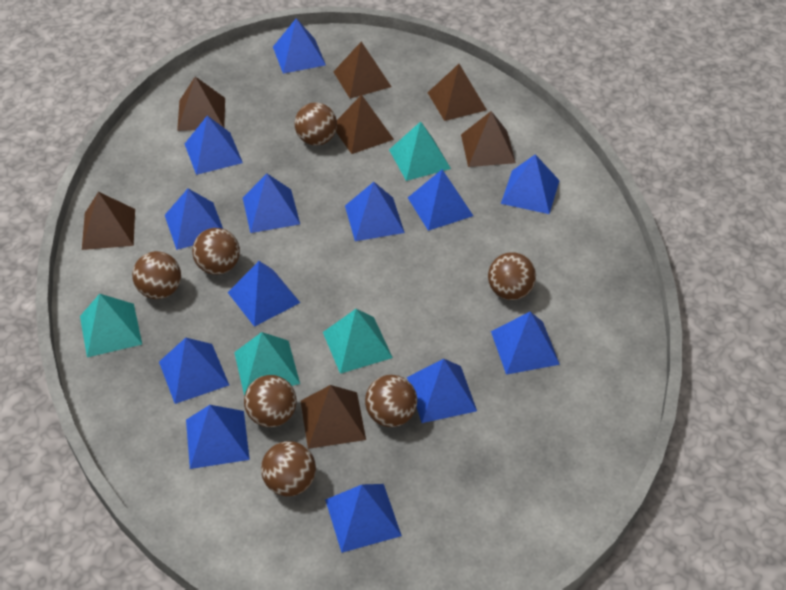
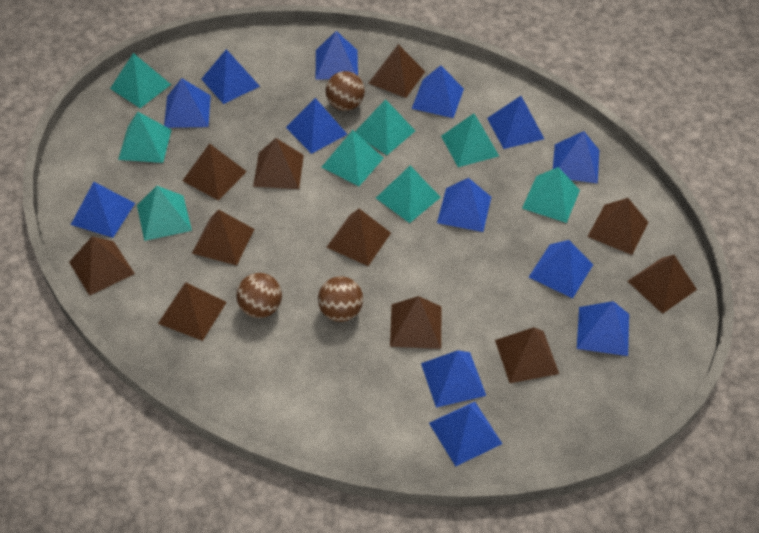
brown ball: 7 -> 3
brown pyramid: 7 -> 11
turquoise pyramid: 4 -> 8

